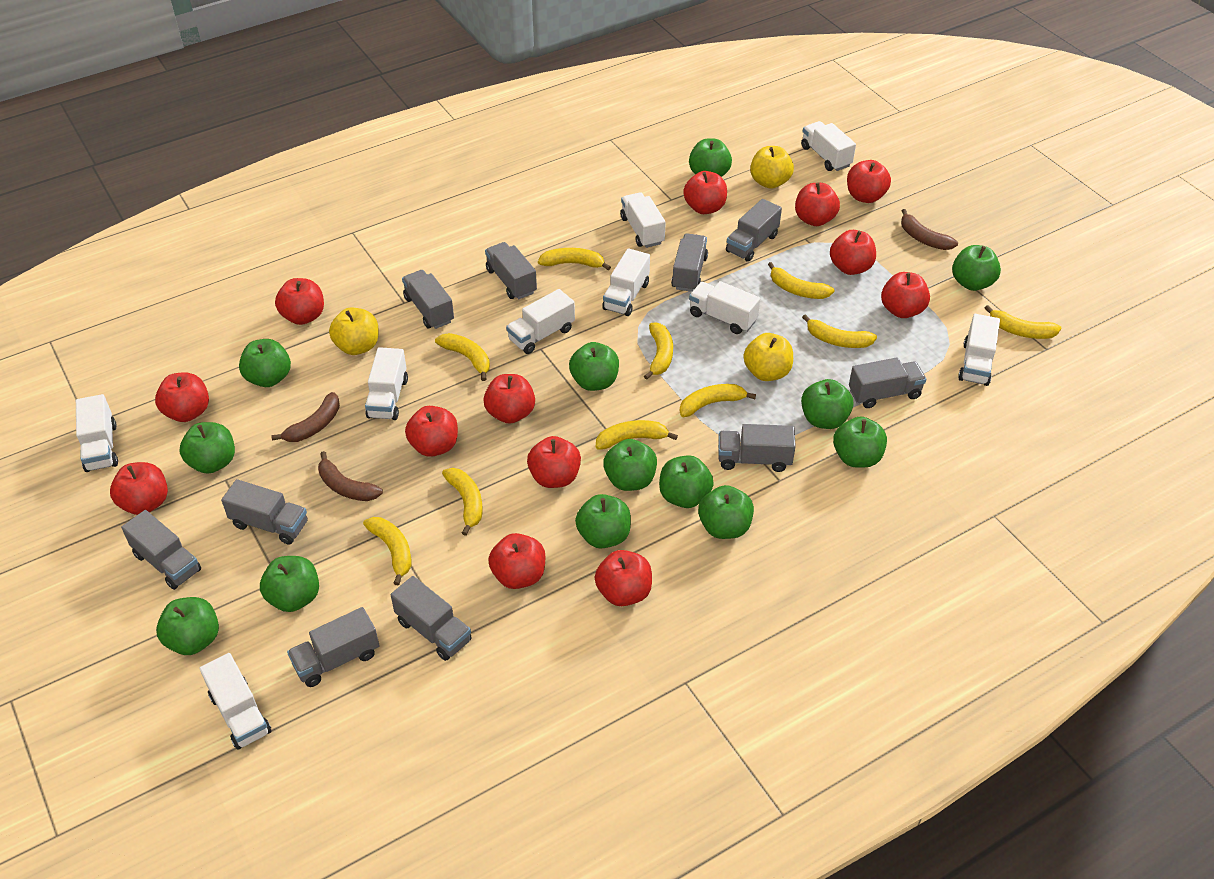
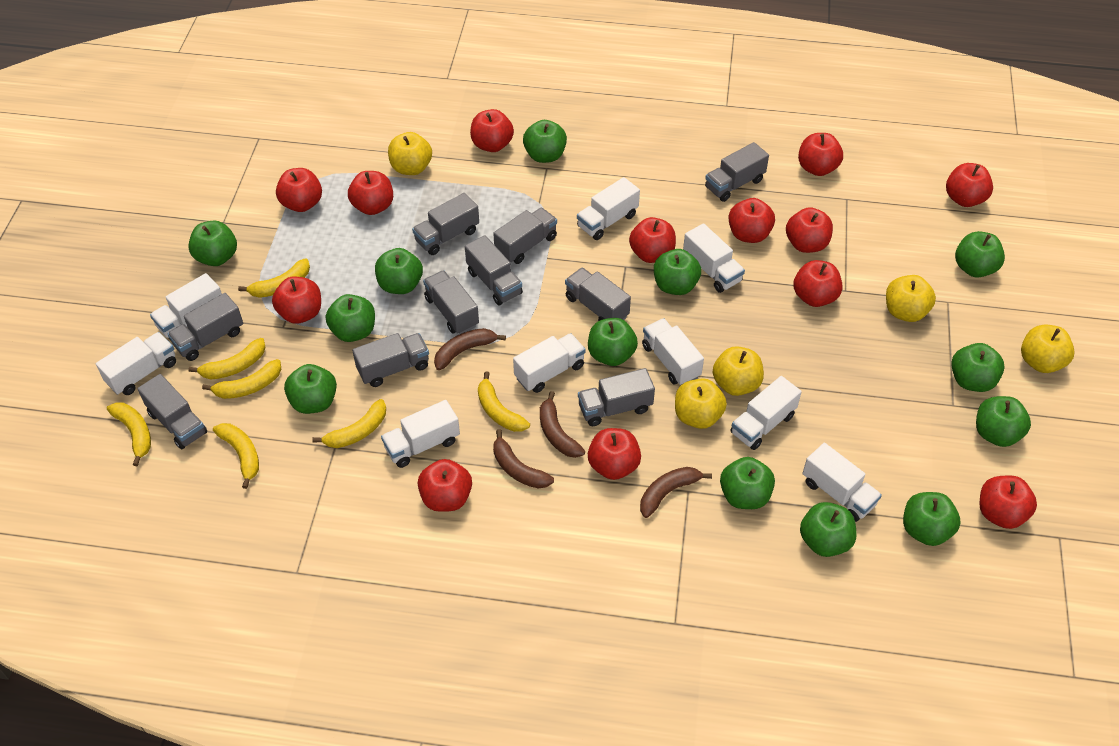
brown banana: 3 -> 4
yellow apple: 3 -> 5
yellow banana: 10 -> 7

